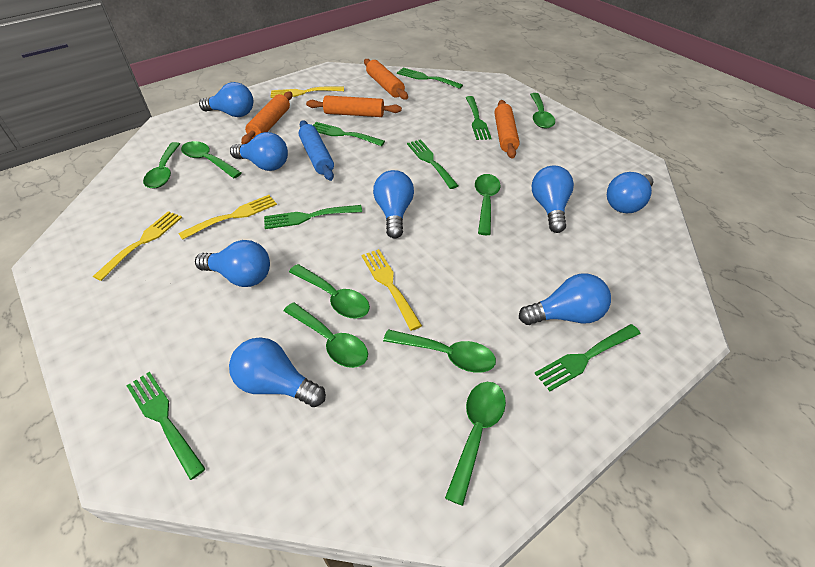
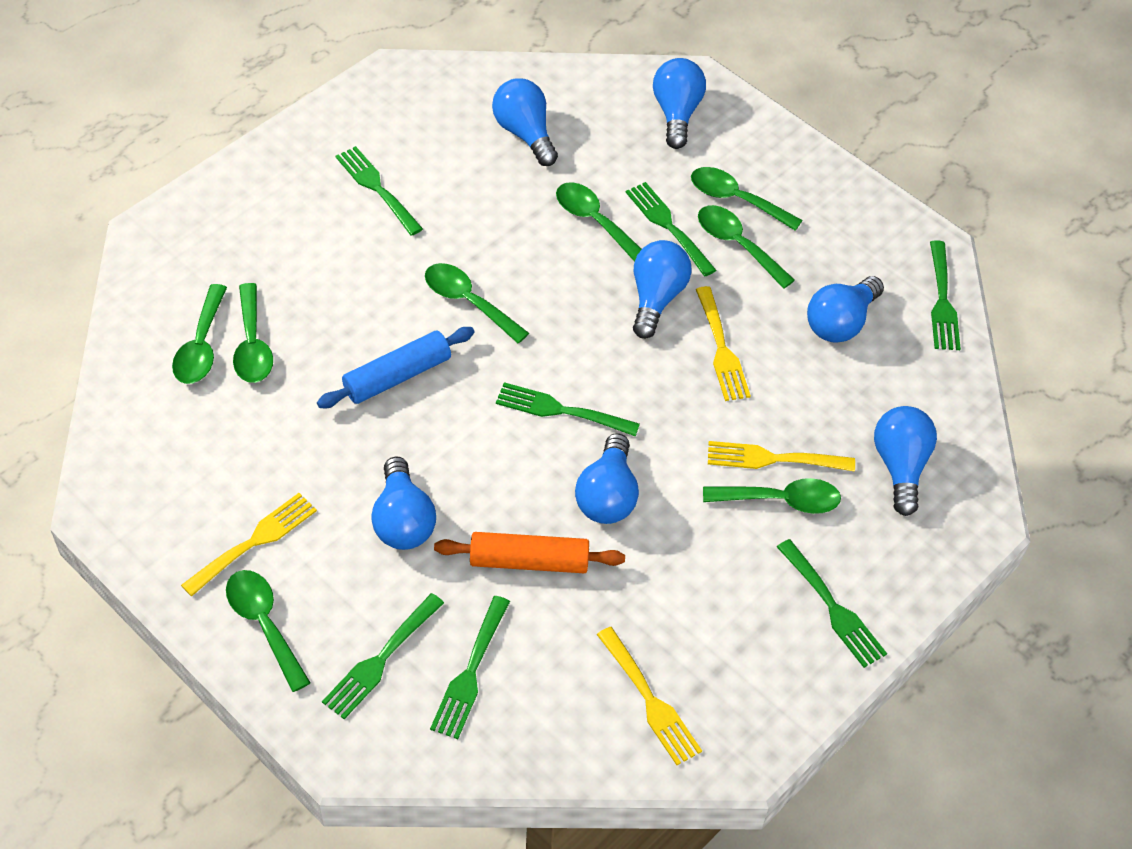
blue light bulb: 8 -> 7
orange rolling pin: 4 -> 1

